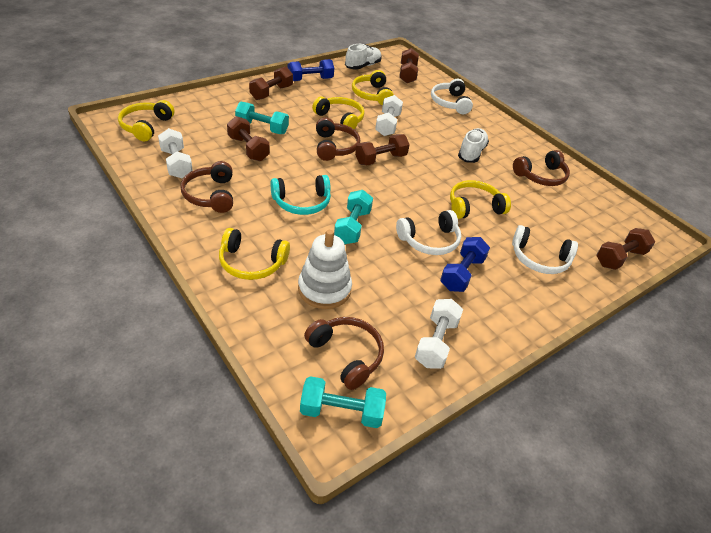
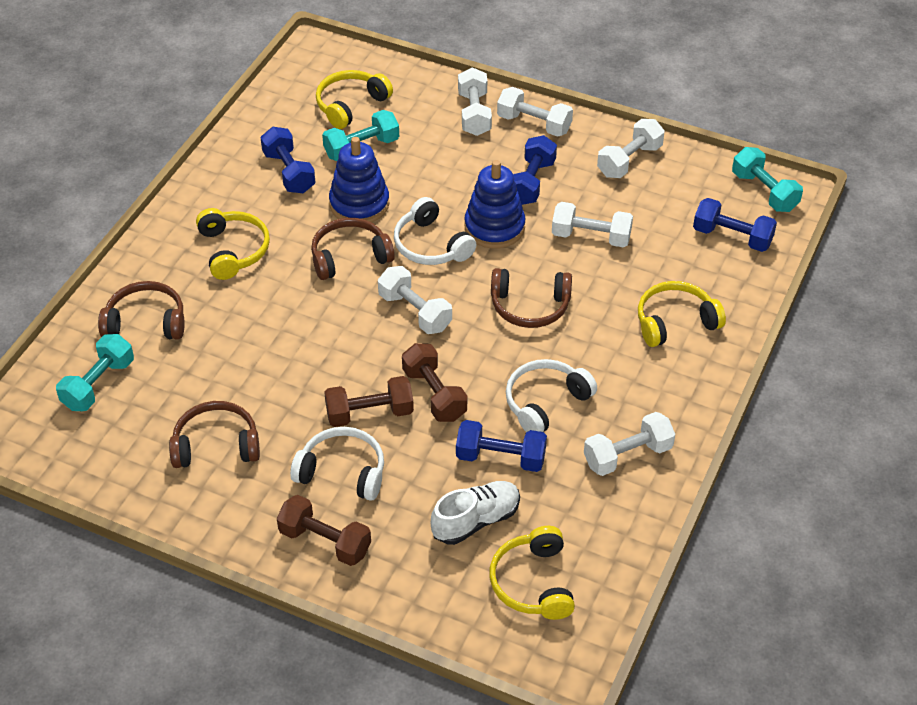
blue dumbbell: 2 -> 4
blue stacking toy: 0 -> 2
brown dumbbell: 5 -> 3
turquoise headphones: 1 -> 0
white dumbbell: 3 -> 6
white shoe: 2 -> 1
white stacking toy: 1 -> 0
yellow headphones: 5 -> 4

